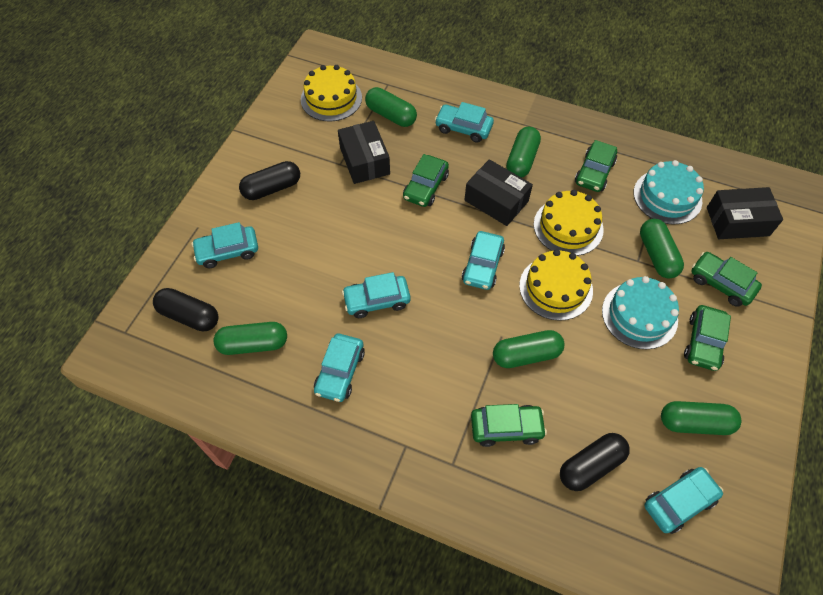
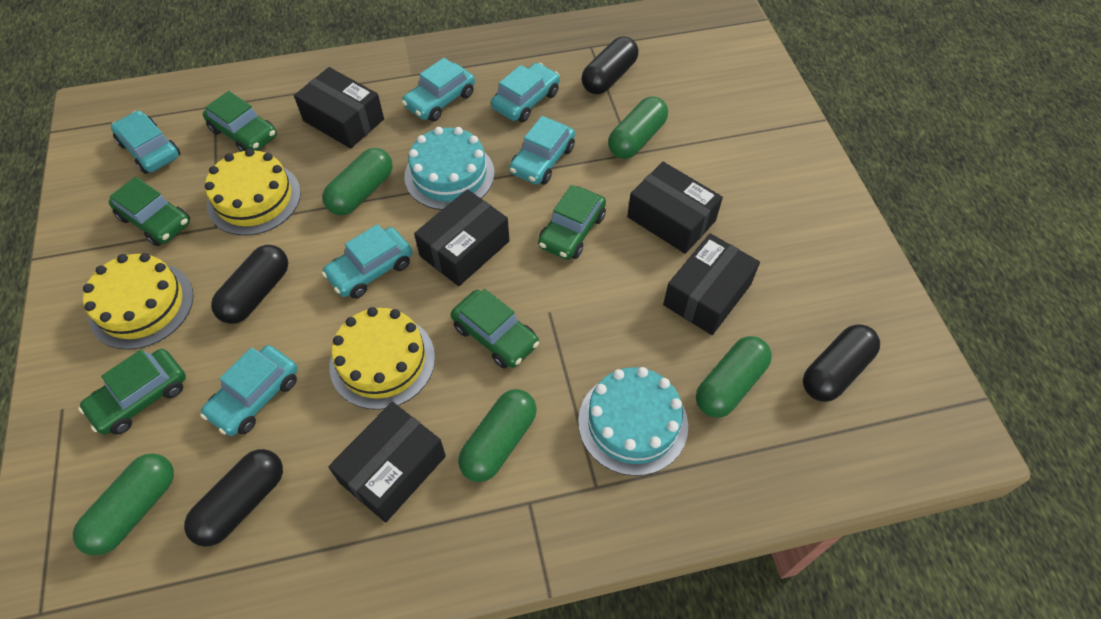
black box: 3 -> 5
black capsule: 3 -> 4
green capsule: 6 -> 5

